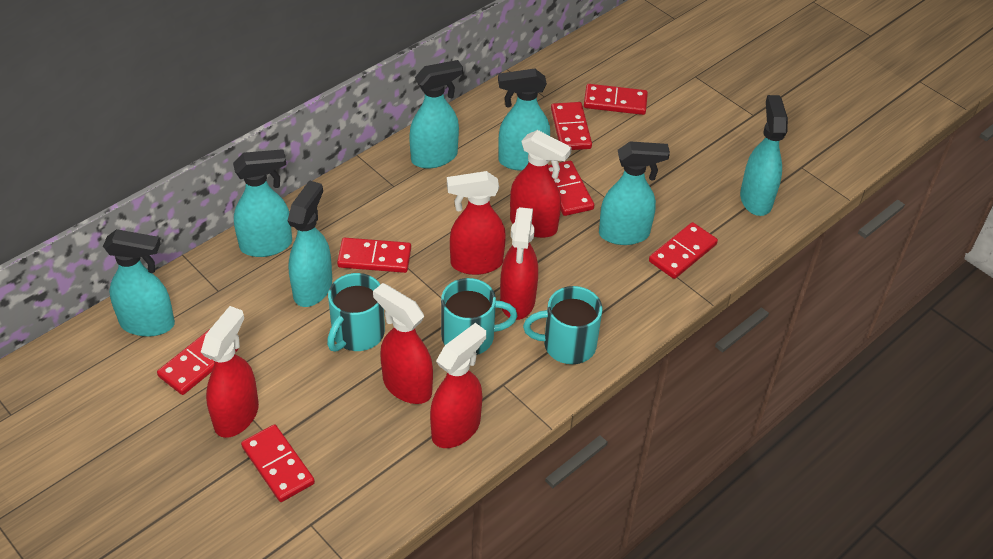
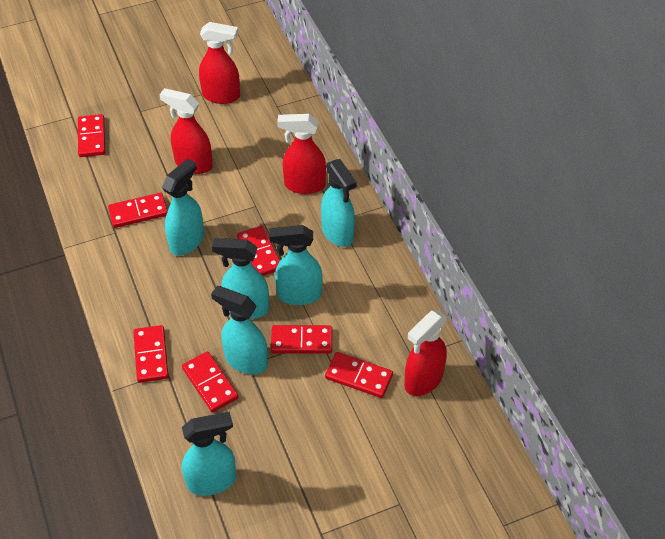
red spray bottle: 6 -> 4
turquoise mug: 3 -> 0
turquoise spray bottle: 7 -> 6

